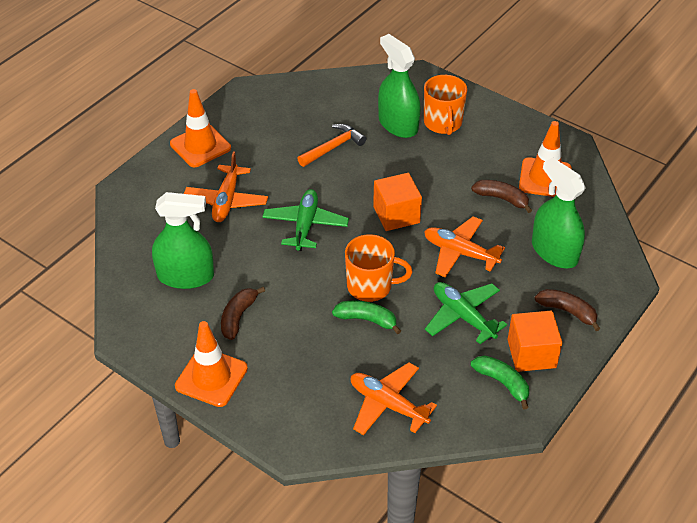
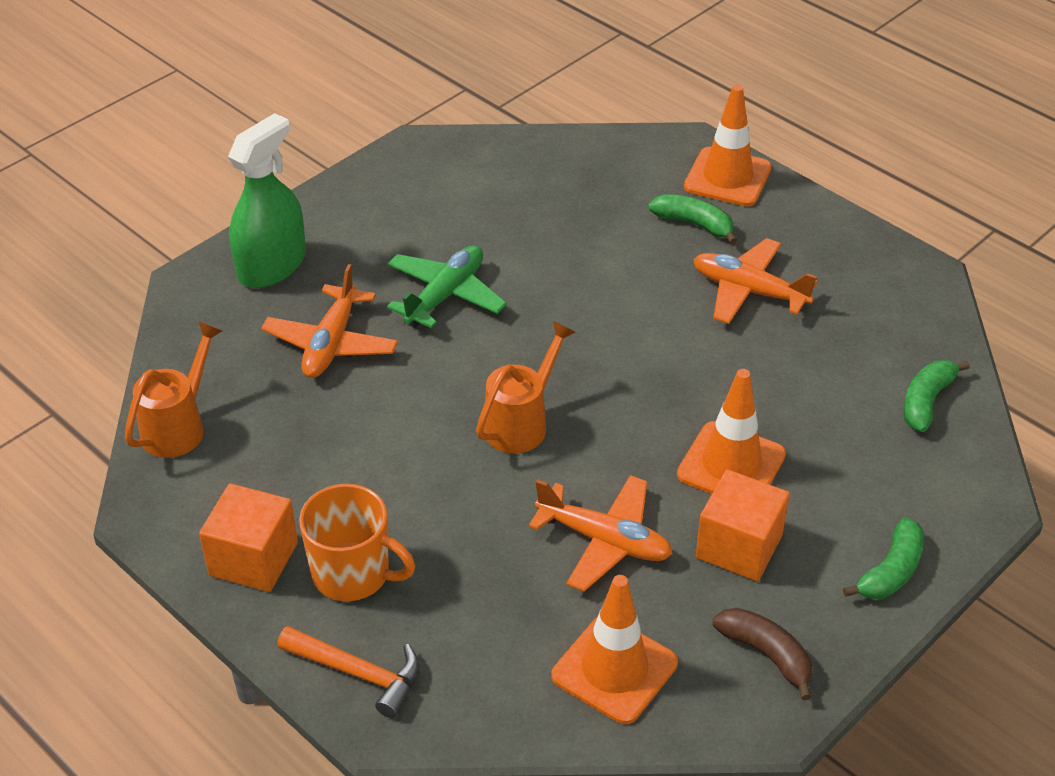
brown banana: 3 -> 1
green banana: 2 -> 3
green plane: 2 -> 1
green spray bottle: 3 -> 1
orange mug: 2 -> 1
orange watering can: 0 -> 2

